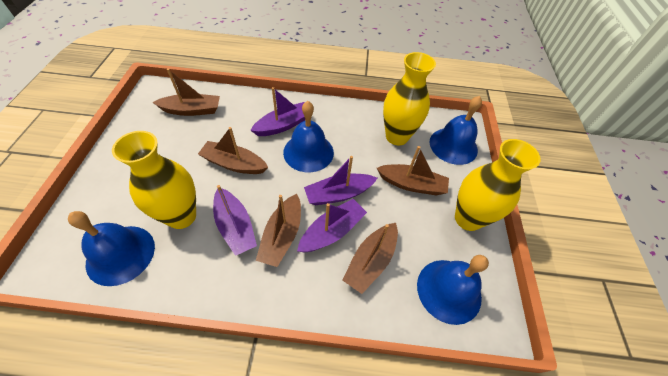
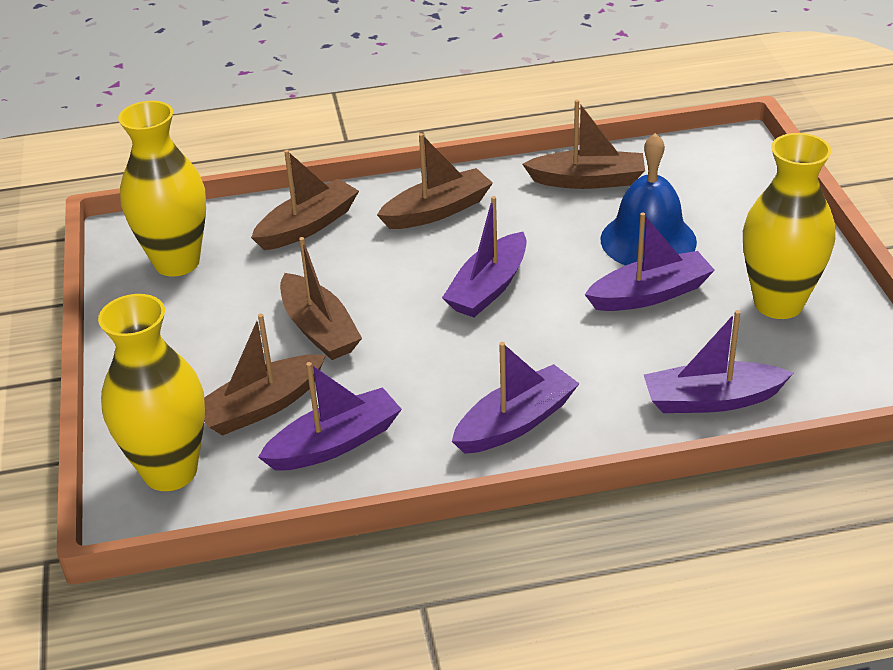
blue bell: 4 -> 1
purple boat: 4 -> 5

